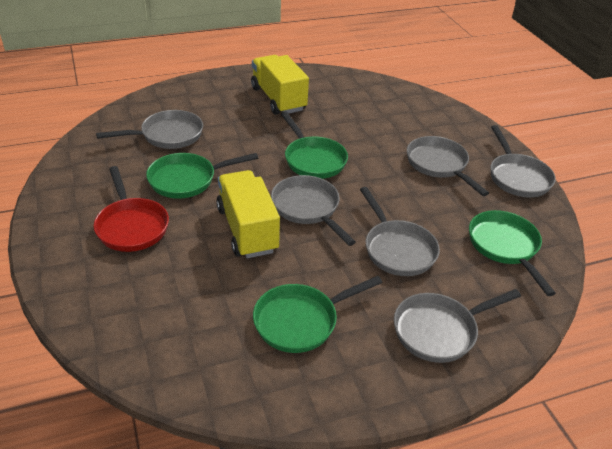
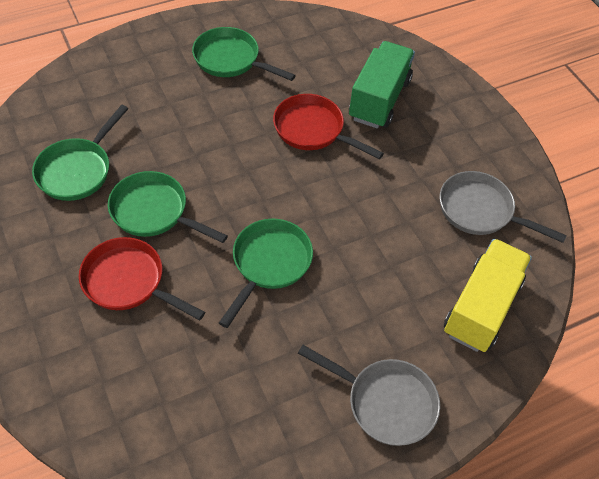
green truck: 0 -> 1
grey pan: 6 -> 2
red pan: 1 -> 2
yellow truck: 2 -> 1

